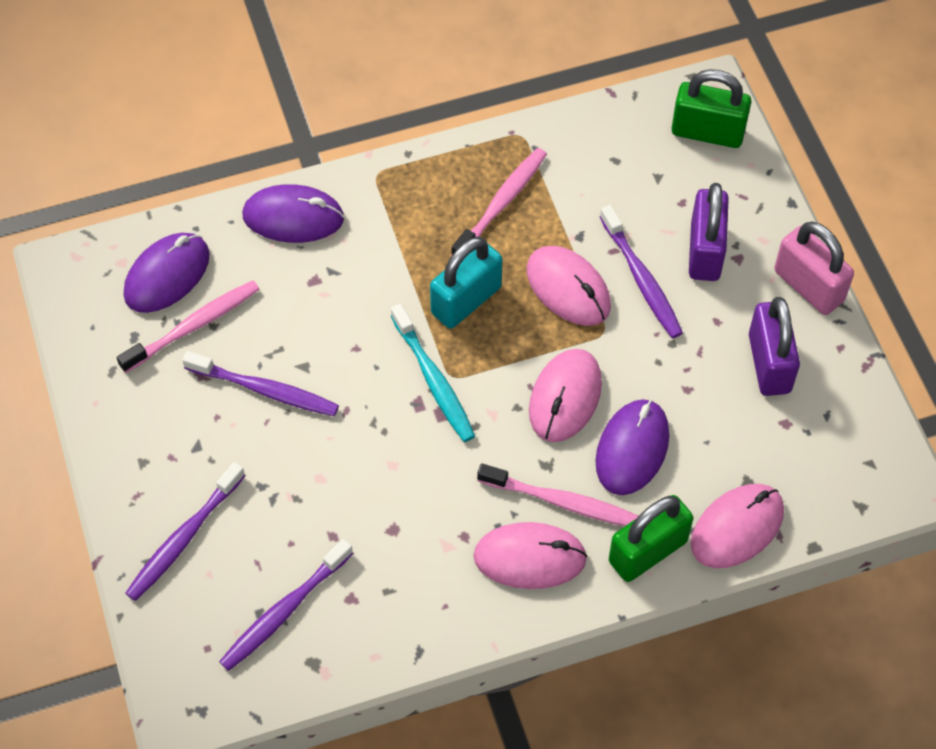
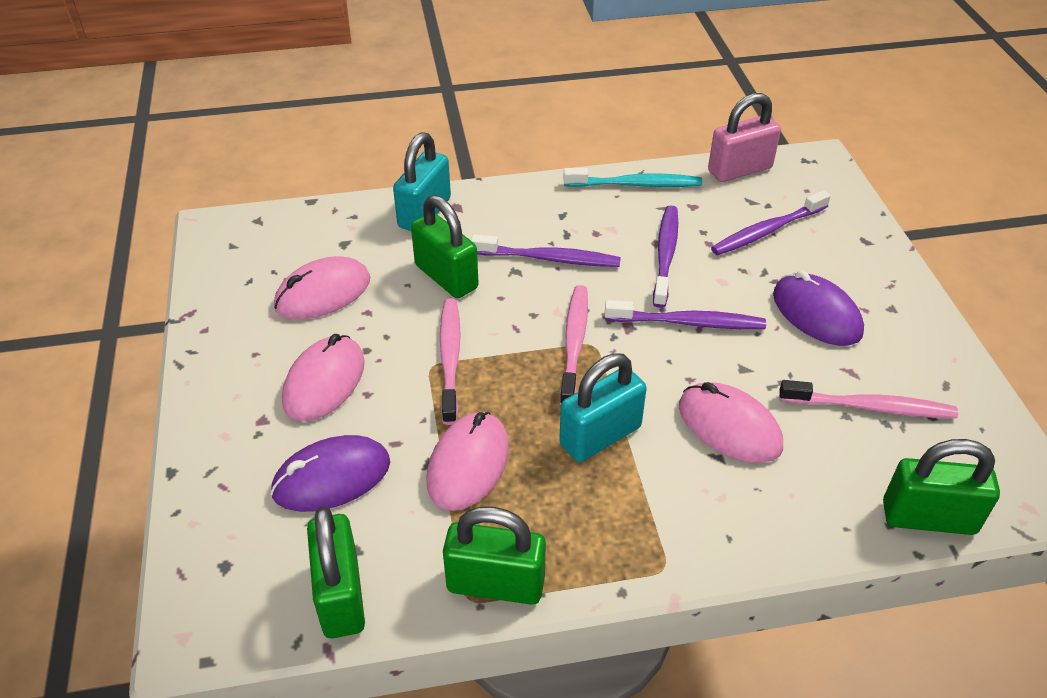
green padlock: 2 -> 4
purple mouse: 3 -> 2
purple padlock: 2 -> 0
turquoise padlock: 1 -> 2

